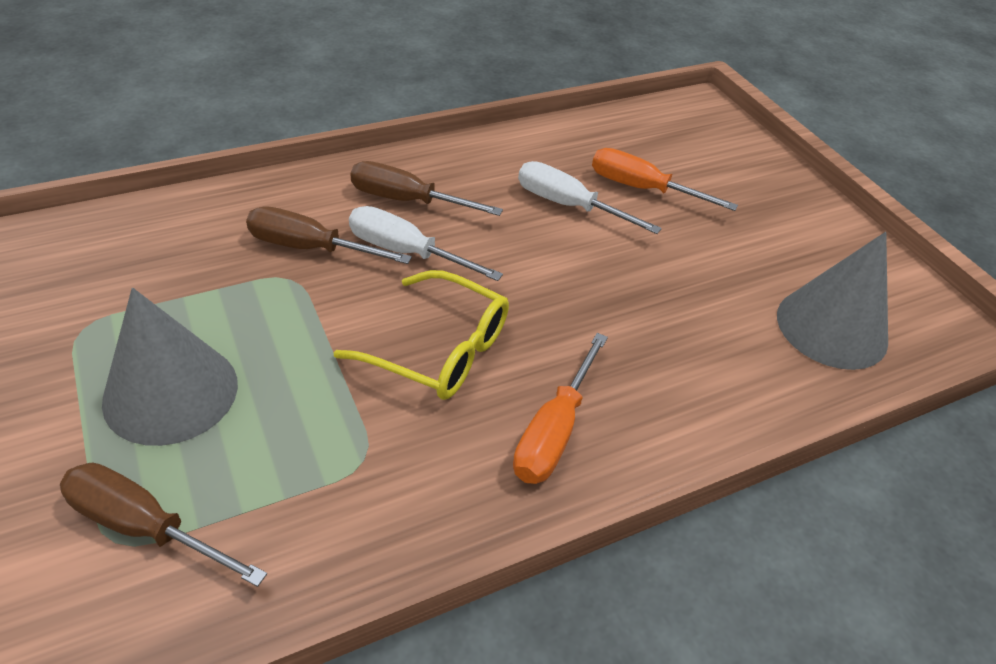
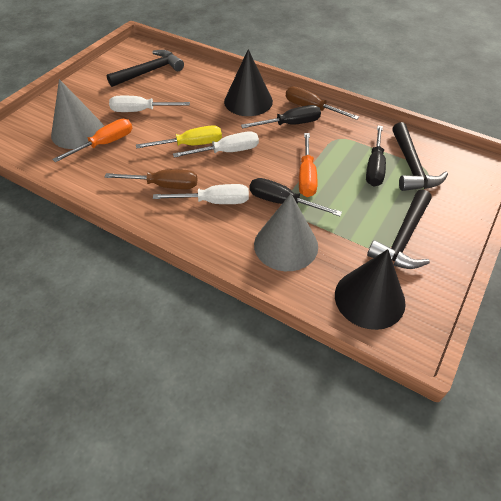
black cone: 0 -> 2
black hammer: 0 -> 3
black screwdriver: 0 -> 3
brown screwdriver: 3 -> 2
white screwdriver: 2 -> 3
yellow glasses: 1 -> 0
yellow screwdriver: 0 -> 1

